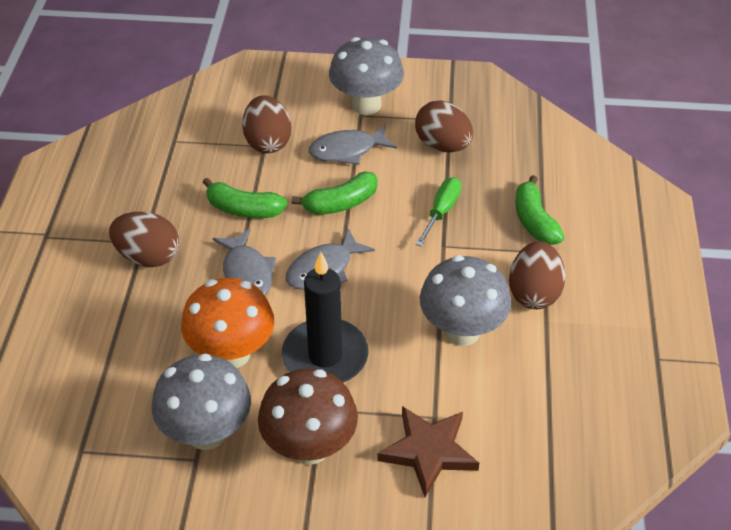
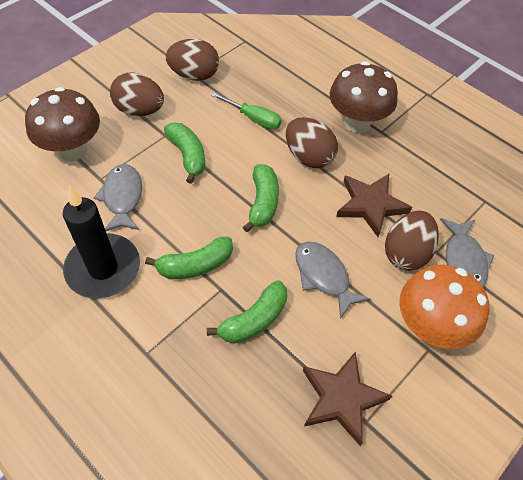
brown mushroom: 1 -> 2
brown star: 1 -> 2
green banana: 3 -> 4
grey mushroom: 3 -> 0

